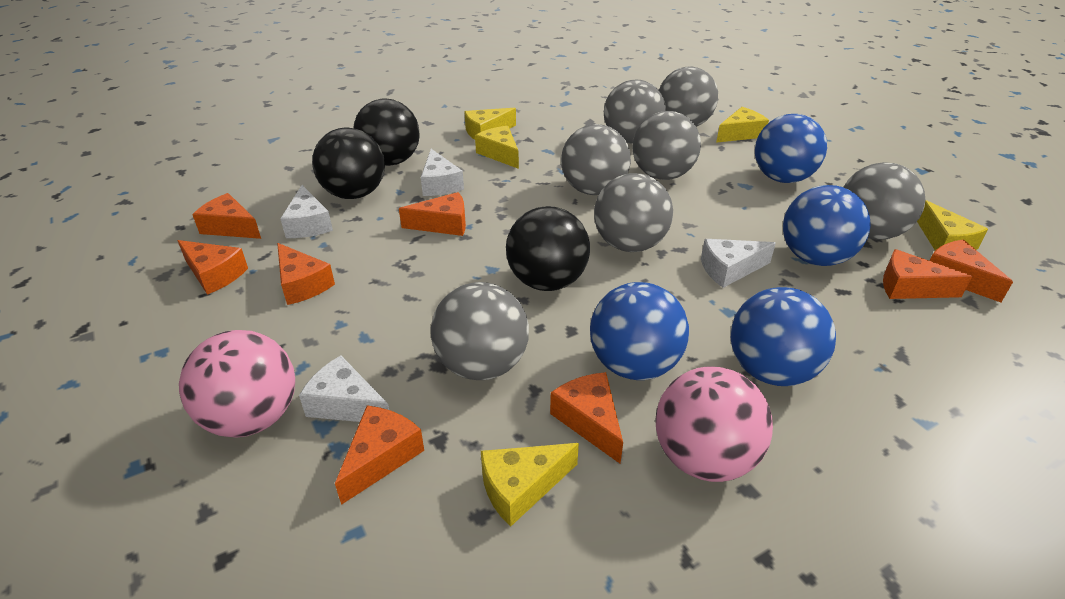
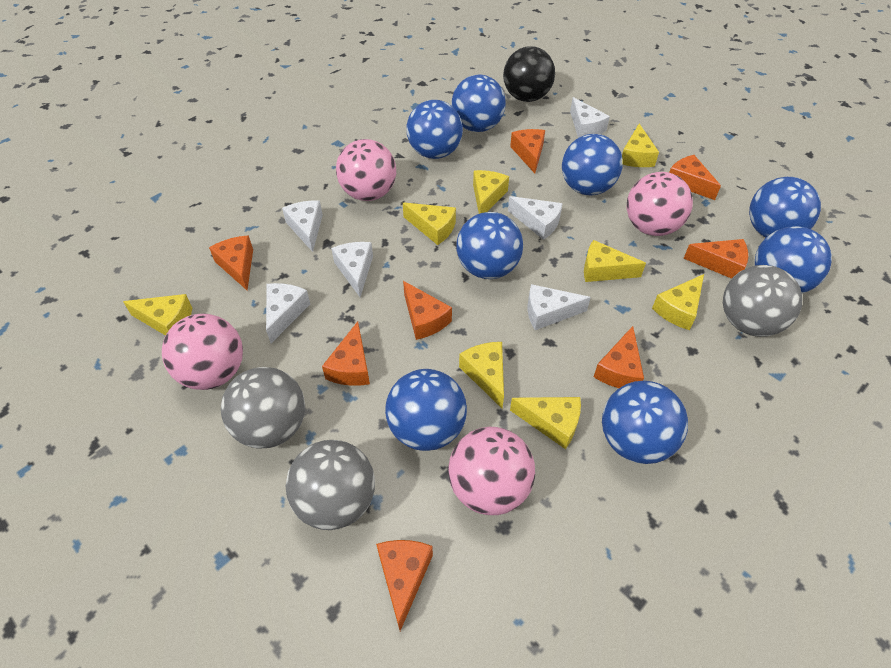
black ball: 3 -> 1
blue ball: 4 -> 8
grey ball: 7 -> 3
pink ball: 2 -> 4
white cheese: 4 -> 6
yellow cheese: 5 -> 8

